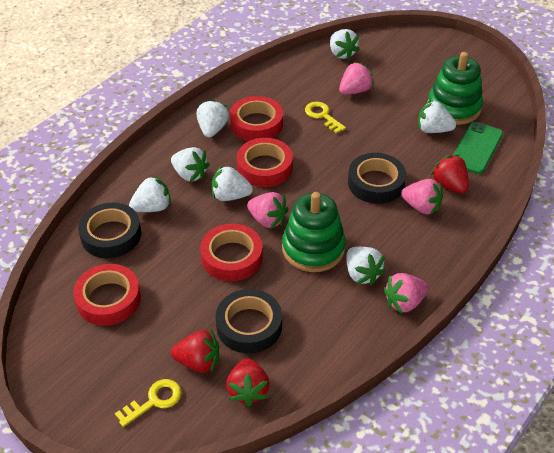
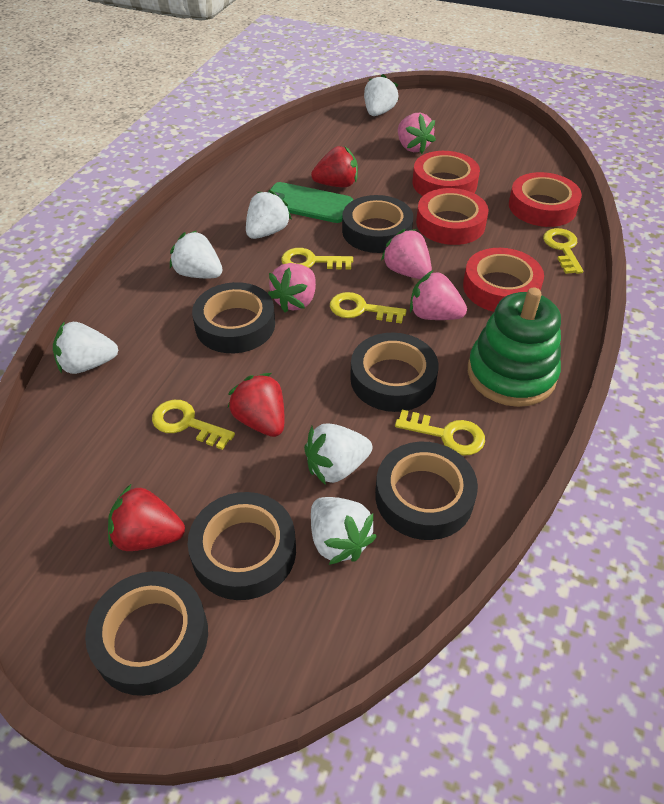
black tape: 3 -> 6
green stacking toy: 2 -> 1
white strawberry: 7 -> 6
yellow key: 2 -> 5

